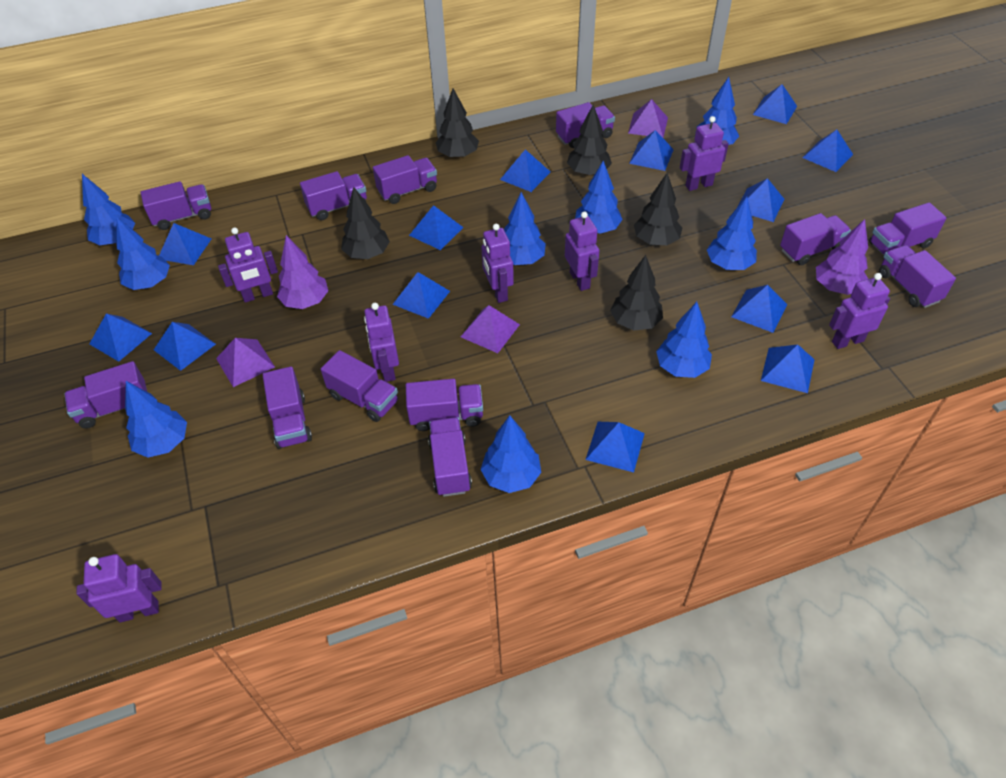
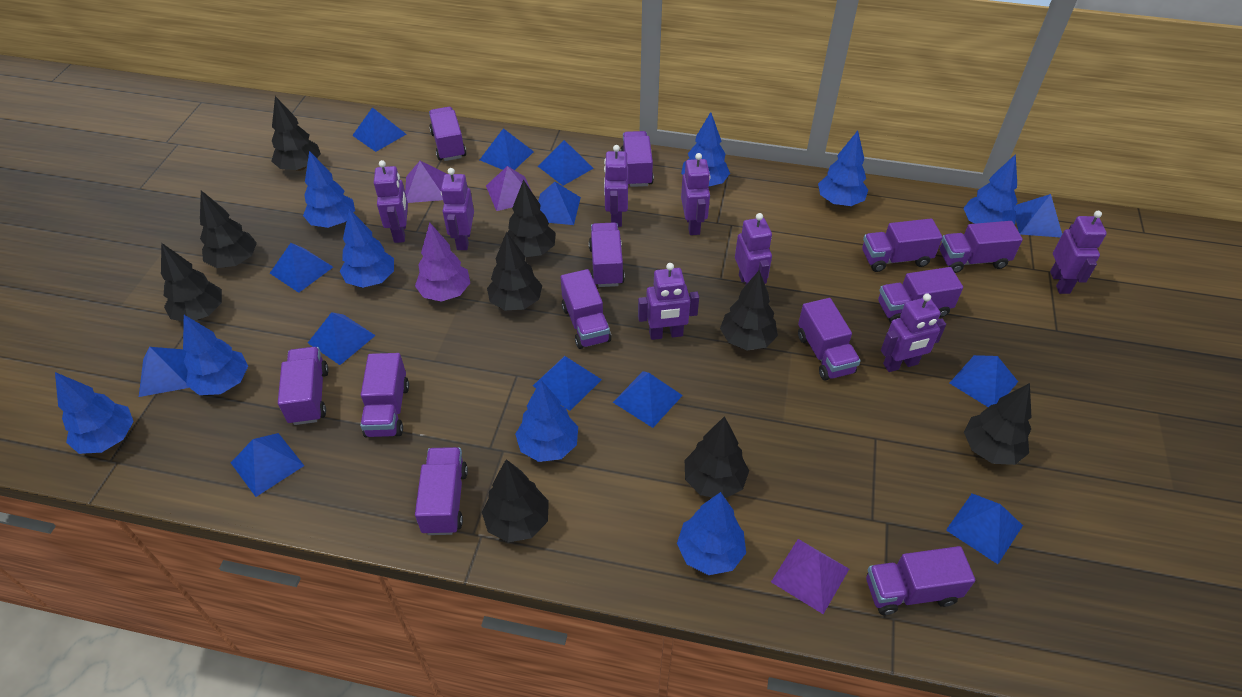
black tree: 5 -> 9
purple robot: 7 -> 8
purple tree: 2 -> 1

